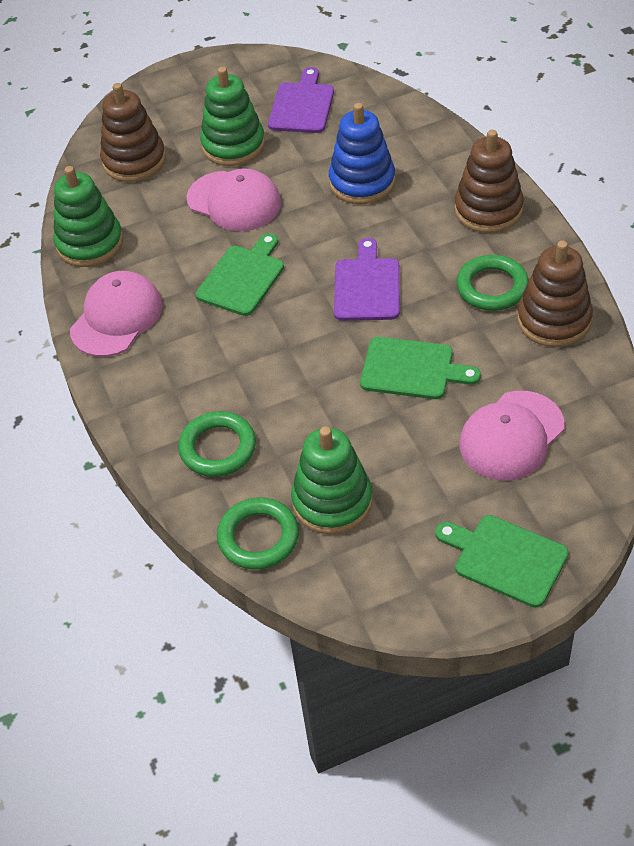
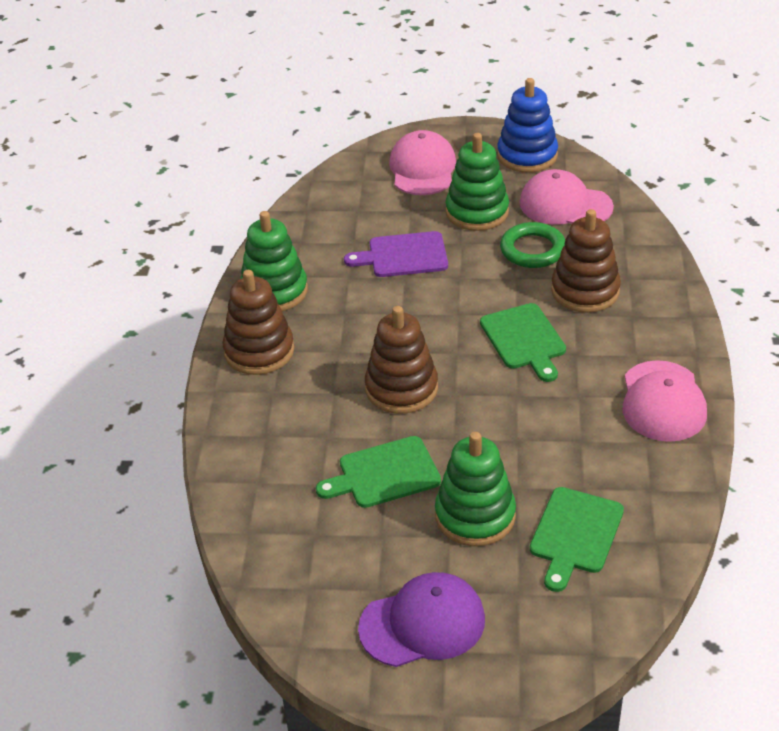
green ring: 3 -> 1
purple cap: 0 -> 1
purple cutting board: 2 -> 1

